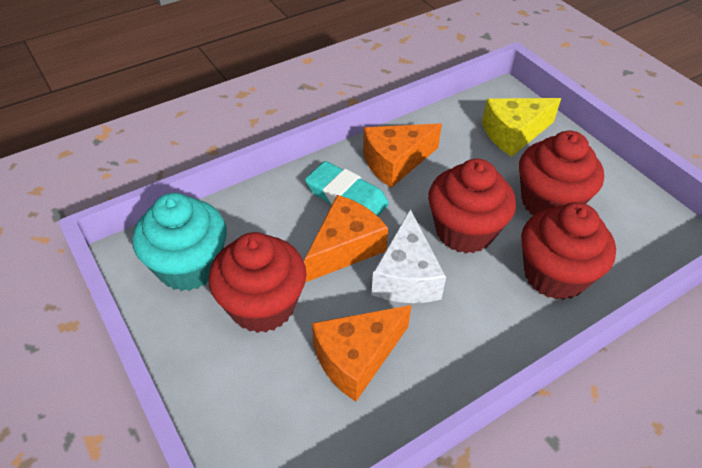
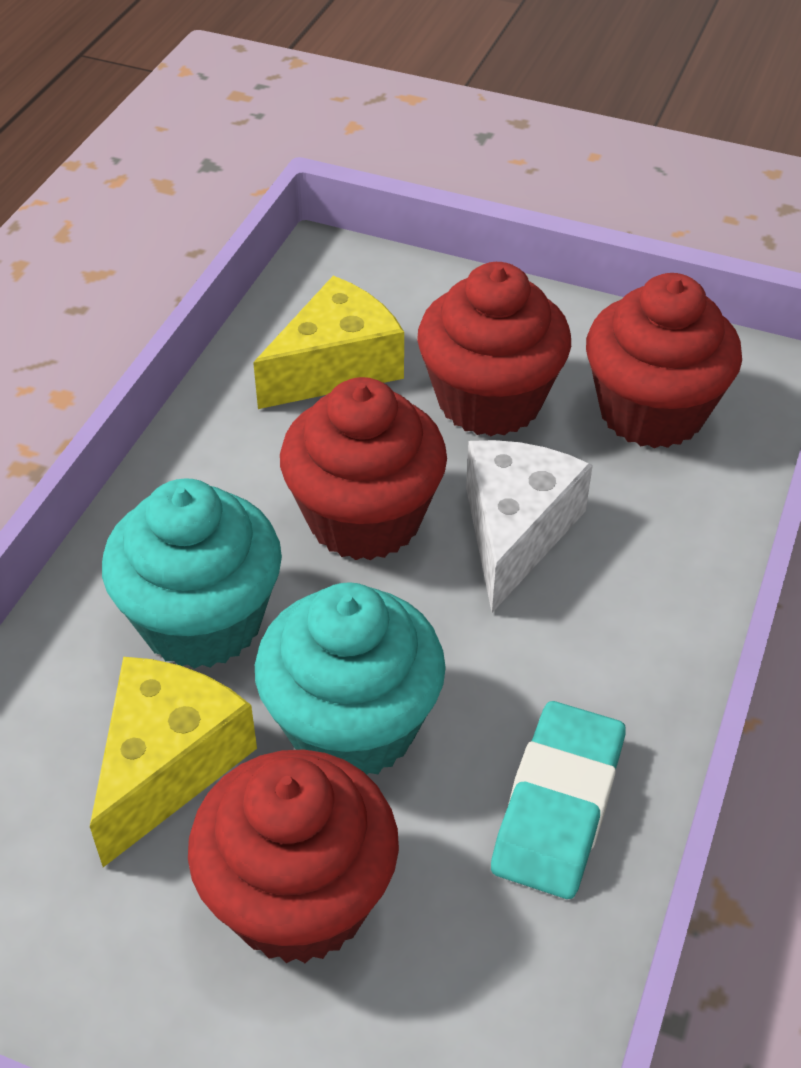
orange cheese: 3 -> 0
turquoise cupcake: 1 -> 2
yellow cheese: 1 -> 2

